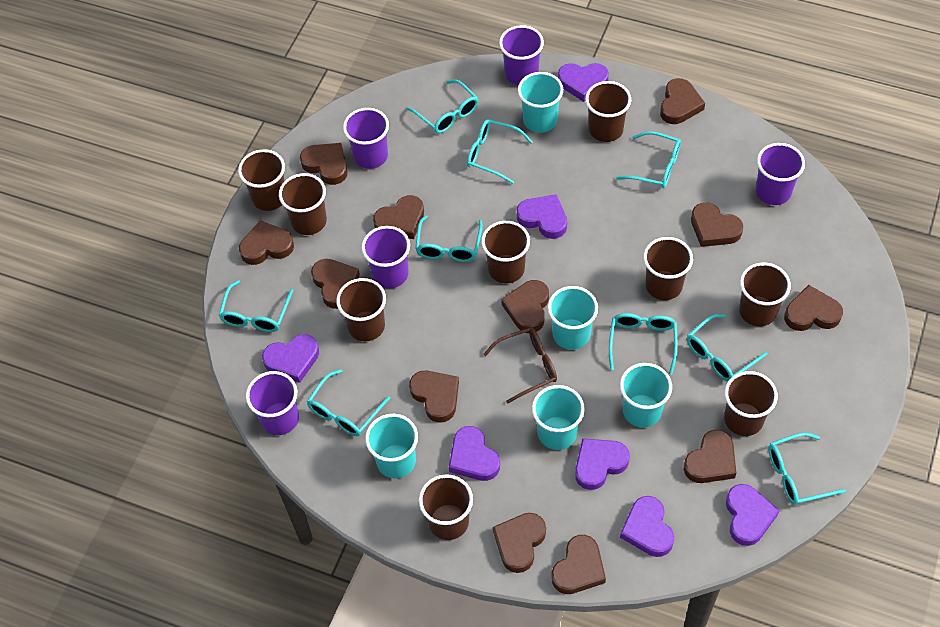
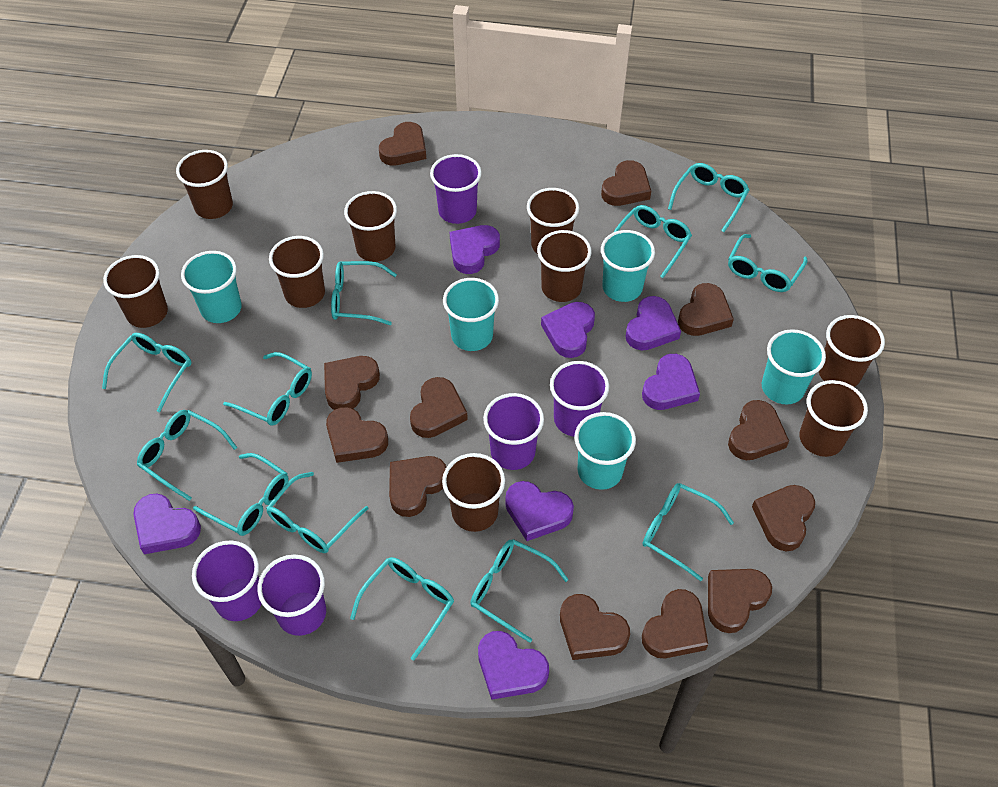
brown glasses: 1 -> 0
turquoise glasses: 9 -> 12

